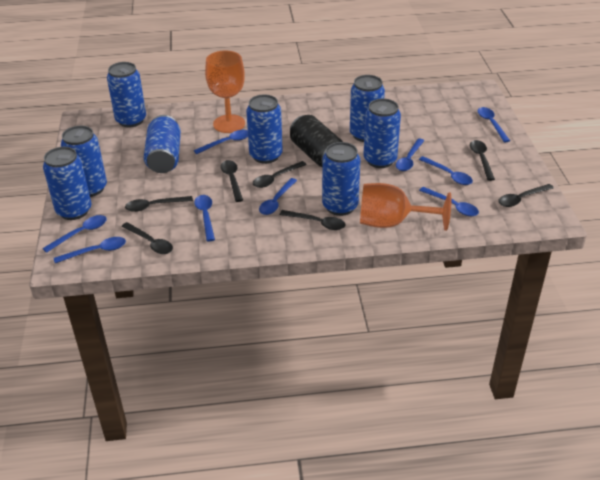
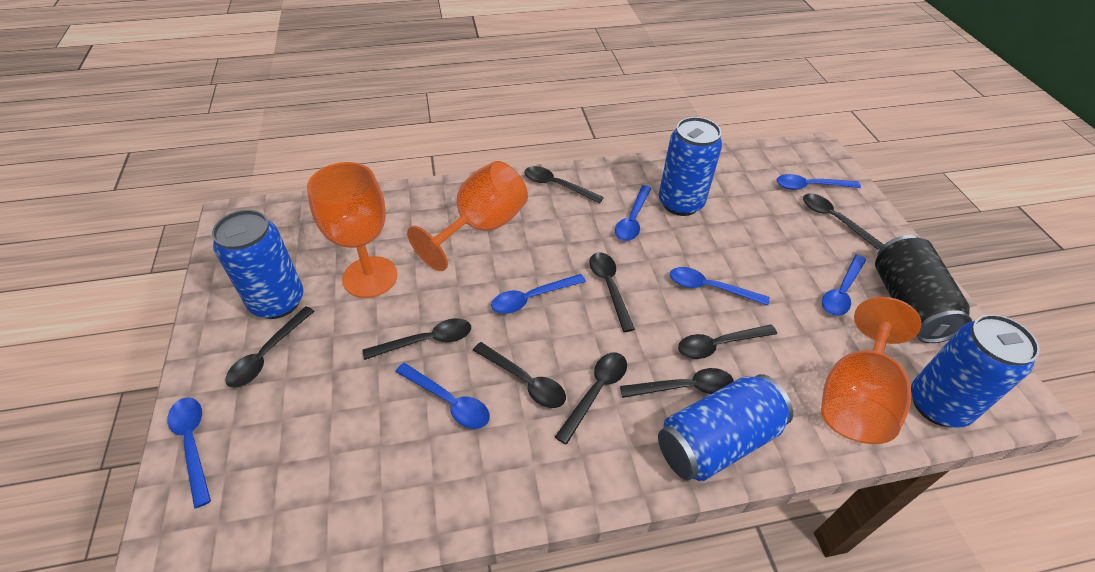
black spoon: 7 -> 9
blue can: 8 -> 4
blue spoon: 9 -> 7
orange goblet: 2 -> 3

